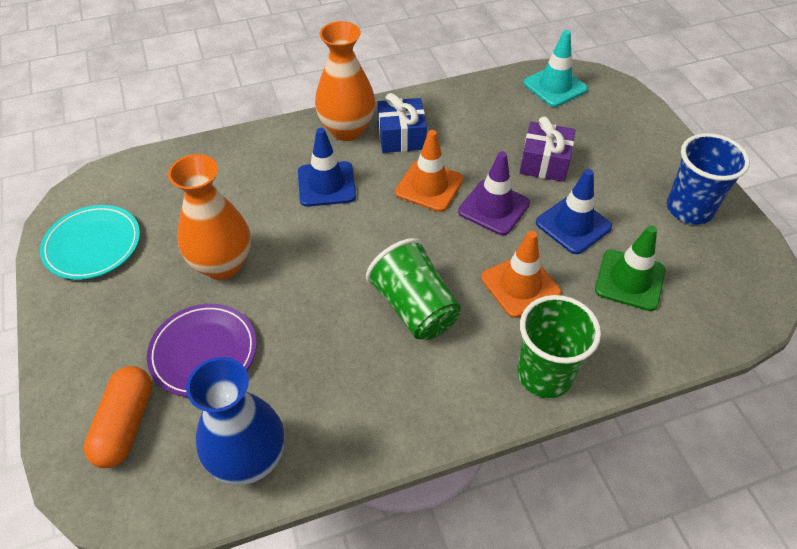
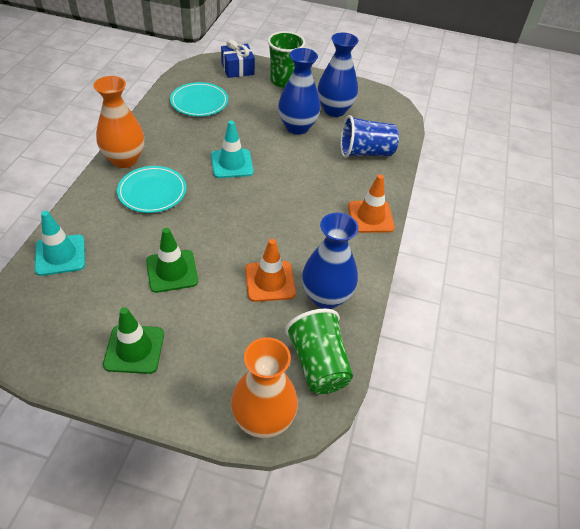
blue traffic cone: 2 -> 0
blue vase: 1 -> 3
green traffic cone: 1 -> 2
orange capsule: 1 -> 0
purple gift: 1 -> 0
purple plate: 1 -> 0
purple traffic cone: 1 -> 0
turquoise plate: 1 -> 2
turquoise traffic cone: 1 -> 2

